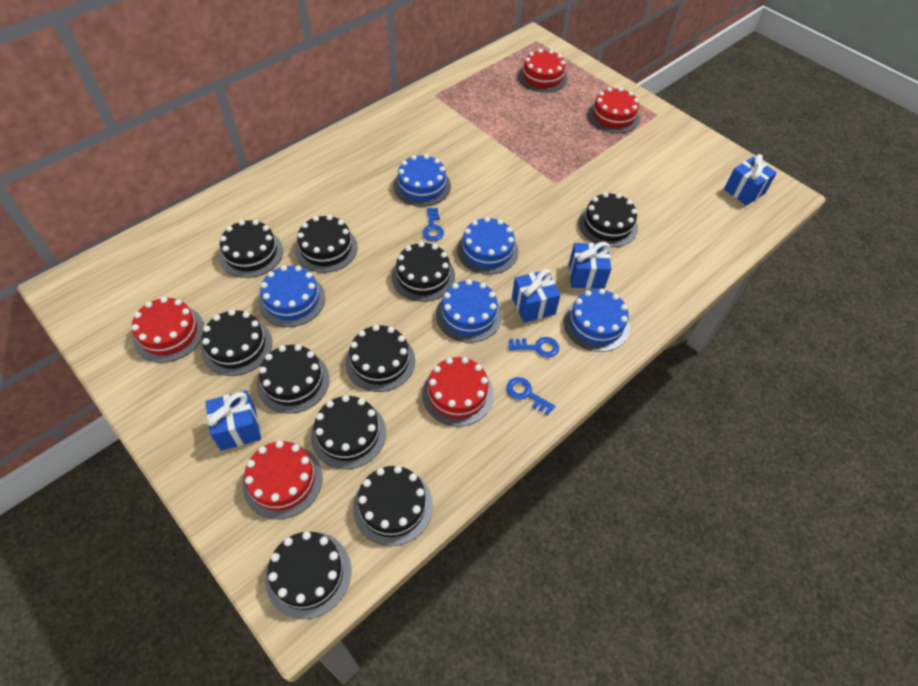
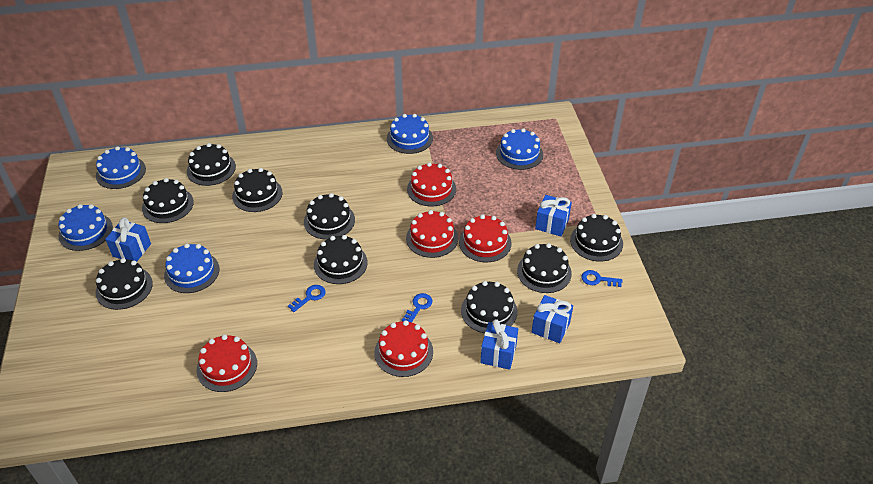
black cake: 10 -> 9

